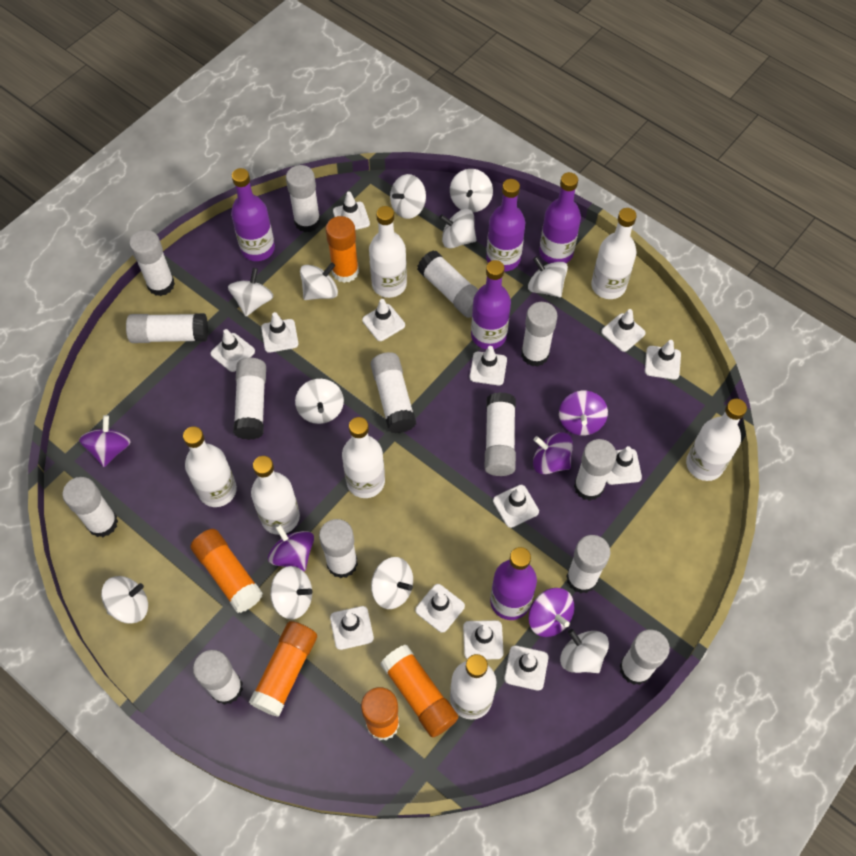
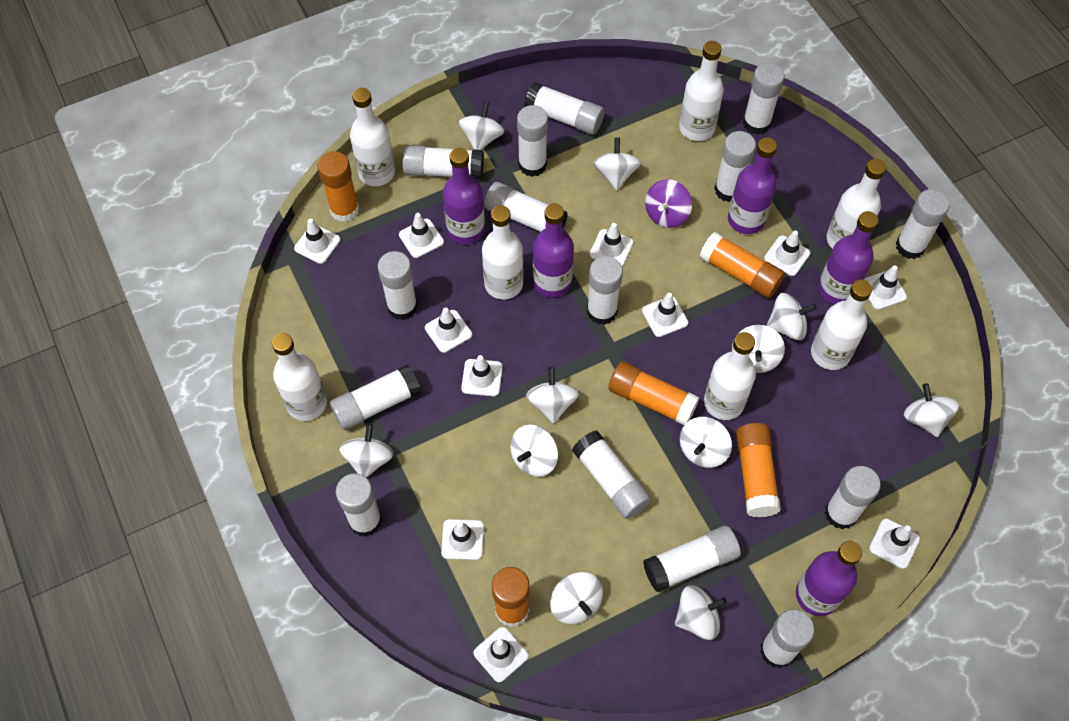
purple spinning top: 5 -> 1
white glue stick: 14 -> 15
white traffic cone: 13 -> 11

